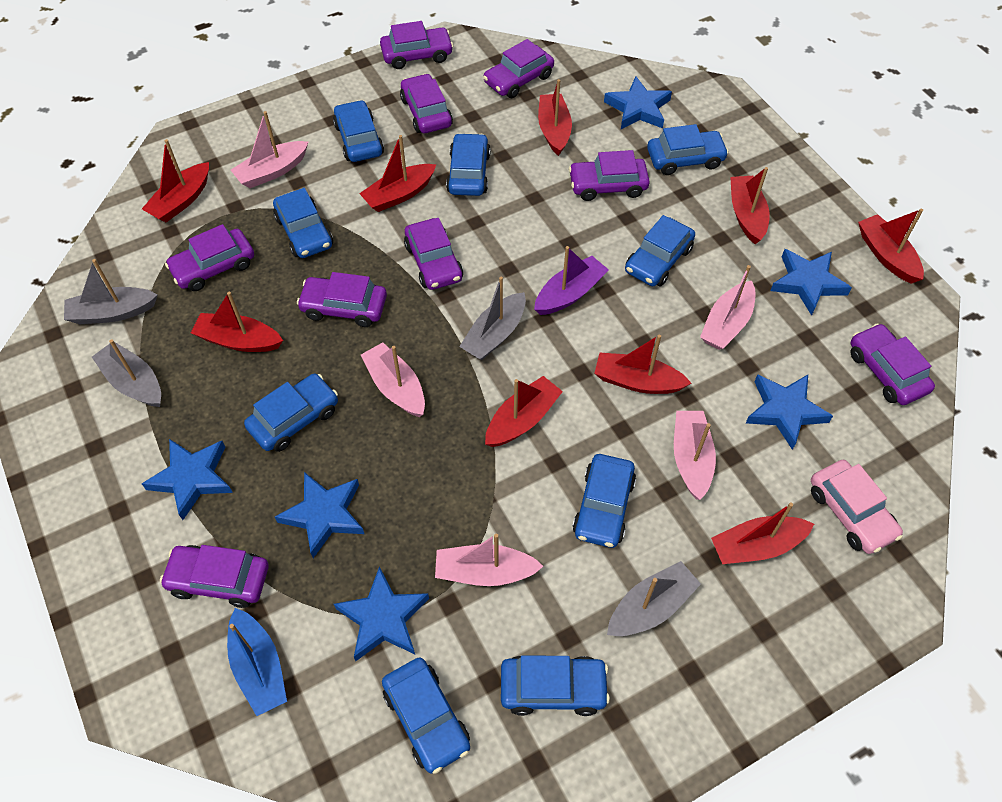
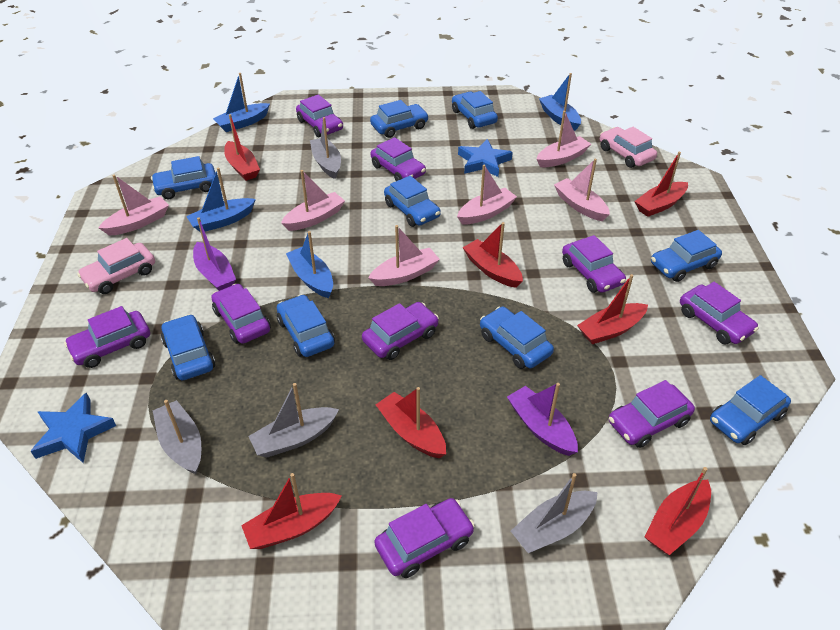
blue boat: 1 -> 4
blue star: 6 -> 2
pink boat: 5 -> 6
pink car: 1 -> 2
purple boat: 1 -> 2
red boat: 9 -> 7

